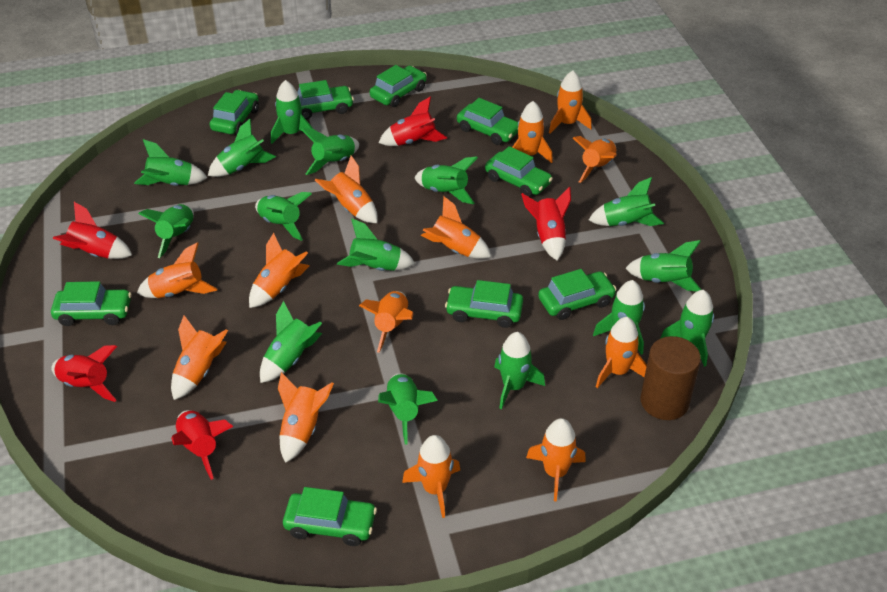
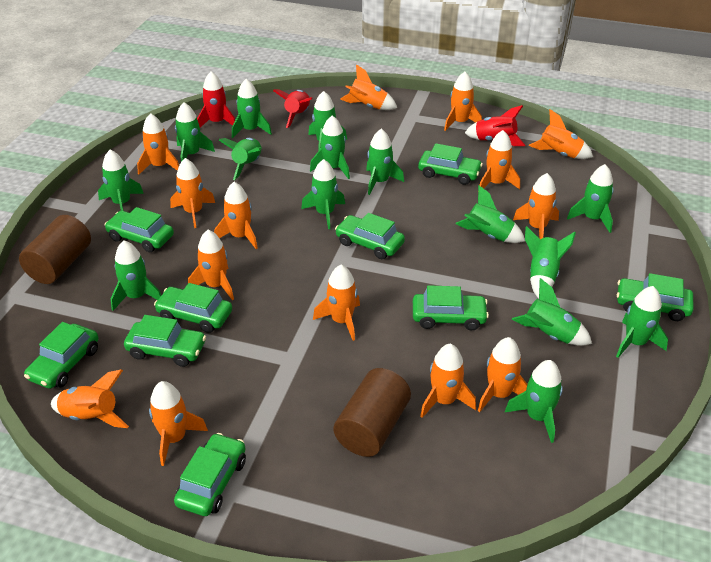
brown cylinder: 1 -> 2
orange rocket: 13 -> 14
red rocket: 5 -> 3

